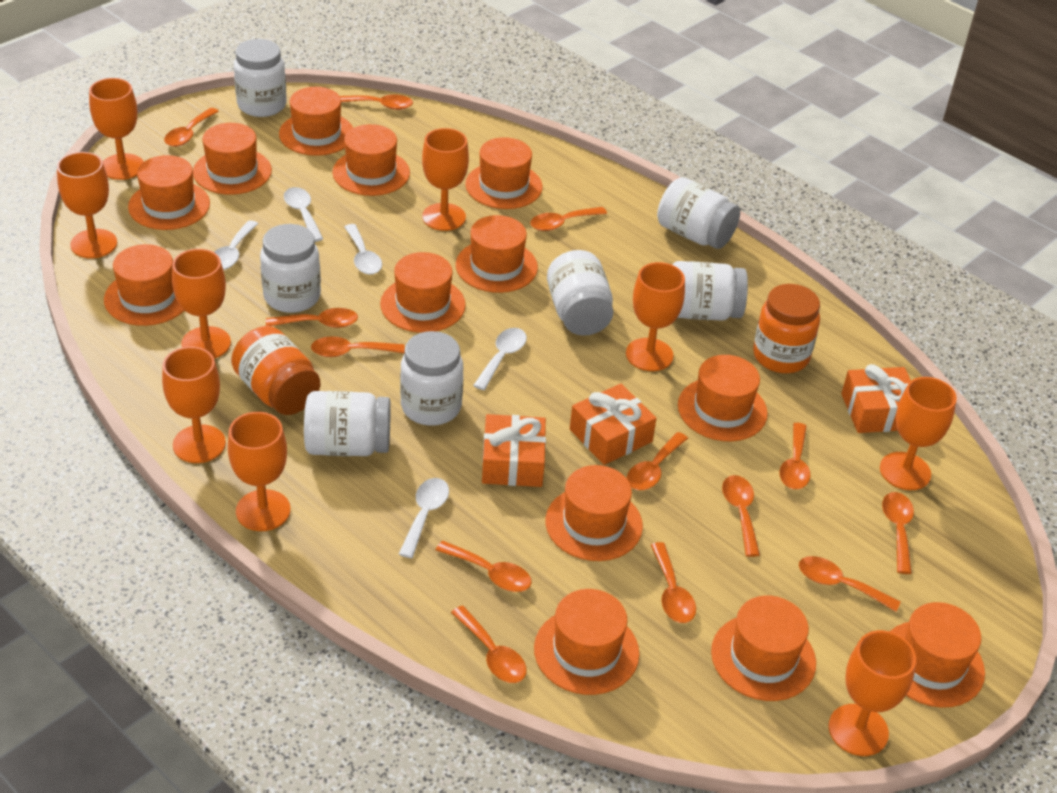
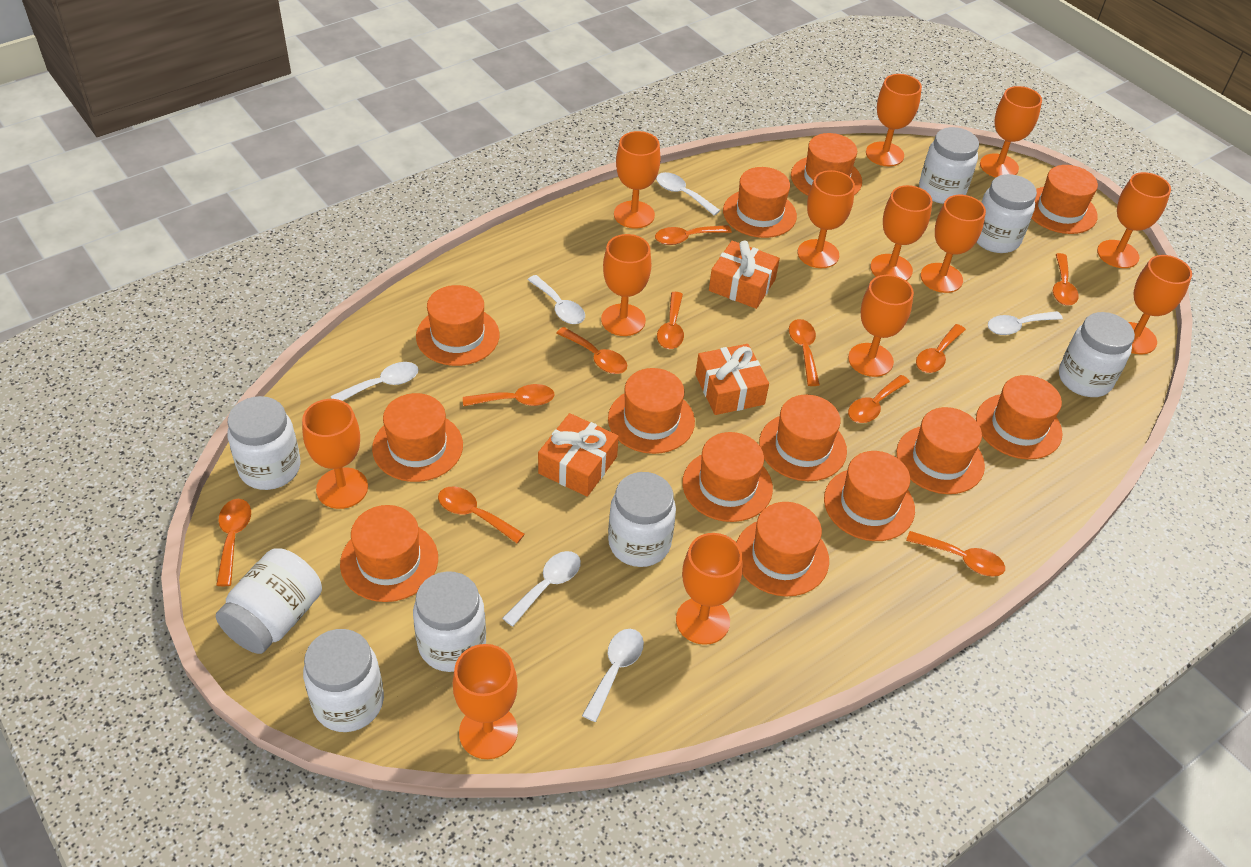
orange goblet: 9 -> 13
orange jar: 2 -> 0
orange spoon: 13 -> 11
white jar: 7 -> 8
white spoon: 5 -> 6

